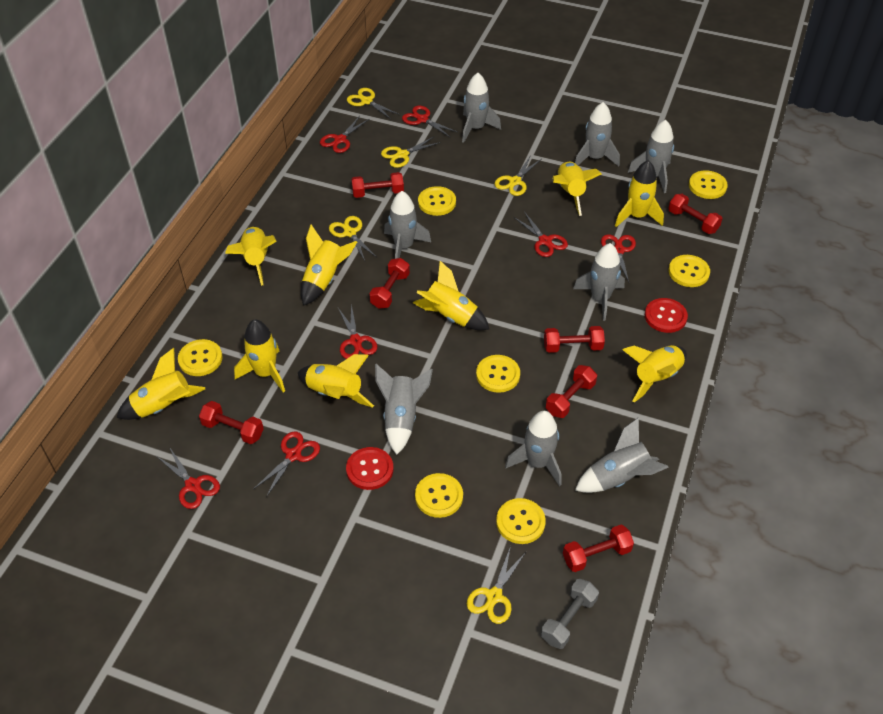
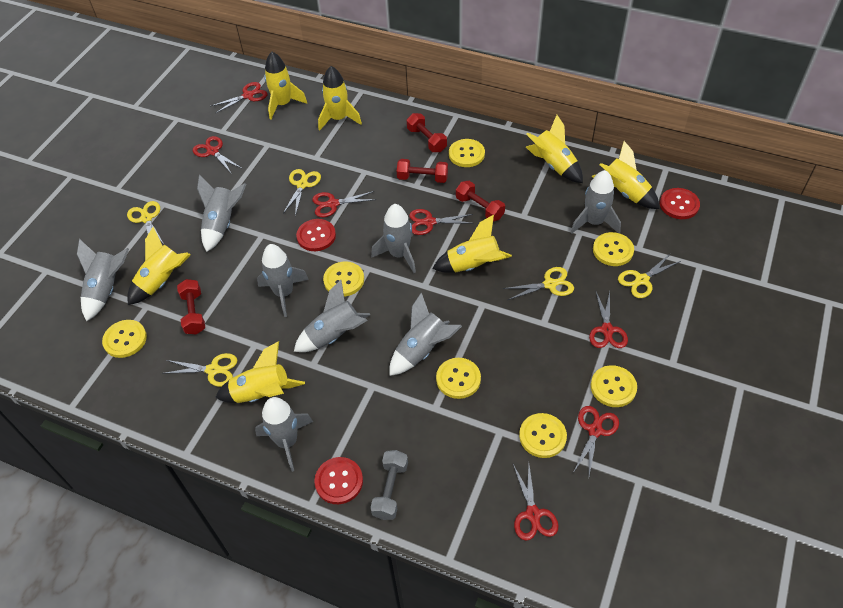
red button: 2 -> 3
red dumbbell: 7 -> 4
yellow rocket: 9 -> 7

